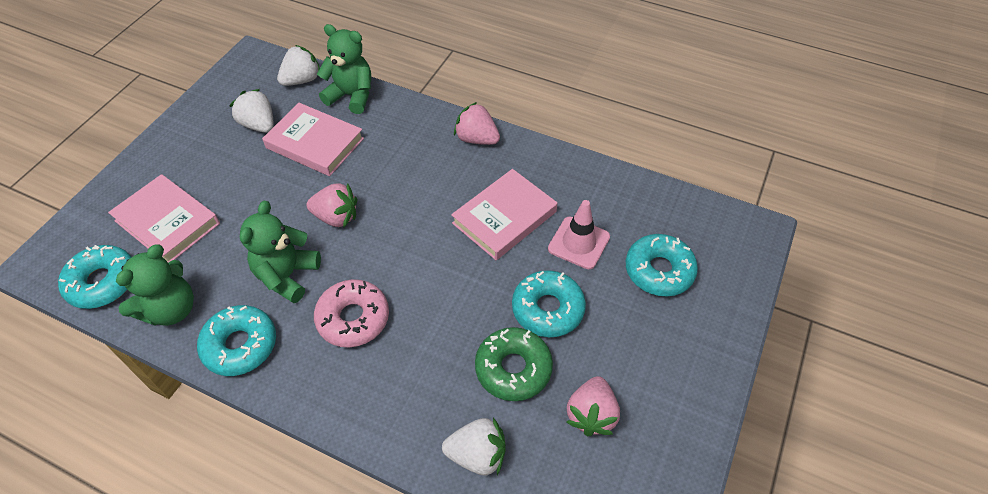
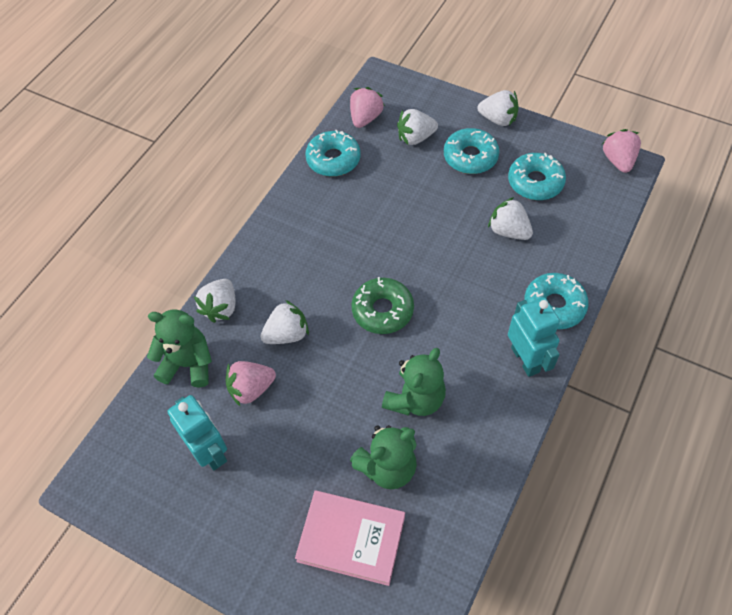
pink book: 3 -> 1
pink donut: 1 -> 0
pink traffic cone: 1 -> 0
turquoise robot: 0 -> 2
white strawberry: 3 -> 5

